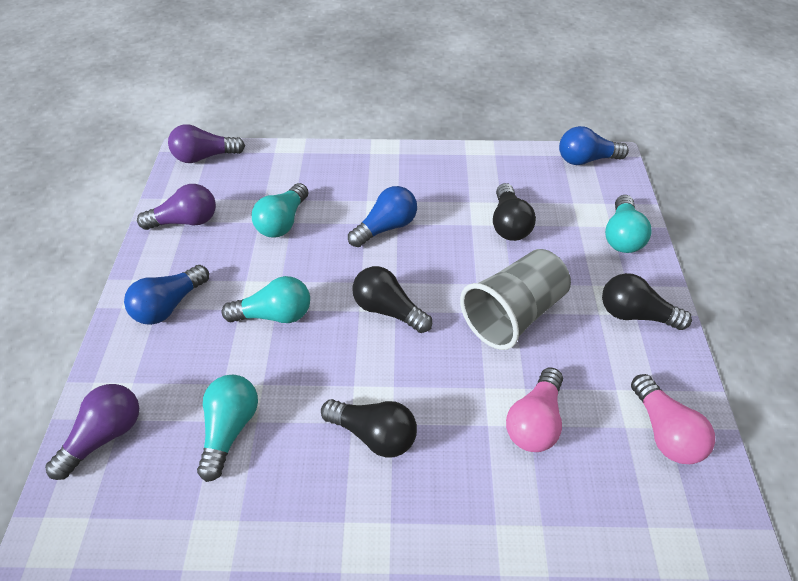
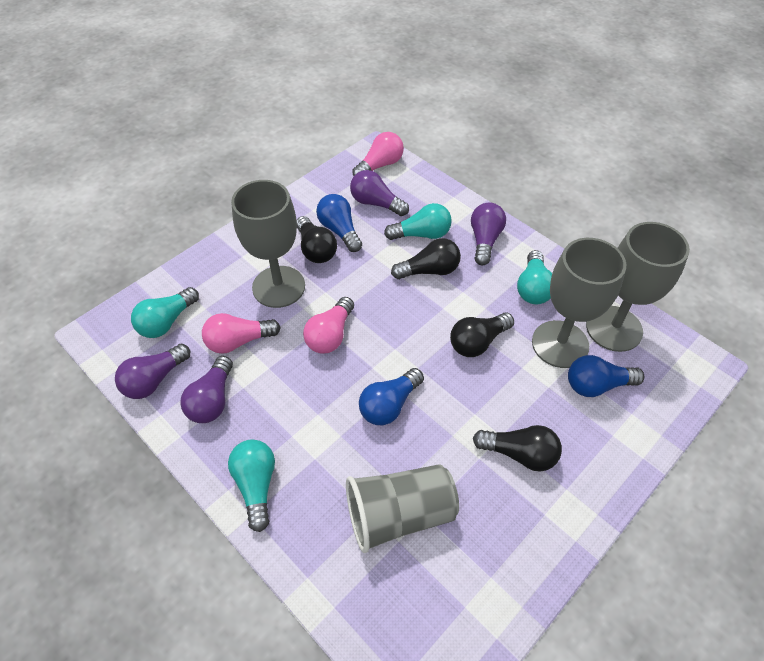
grey goblet: 0 -> 3
pink light bulb: 2 -> 3
purple light bulb: 3 -> 4

